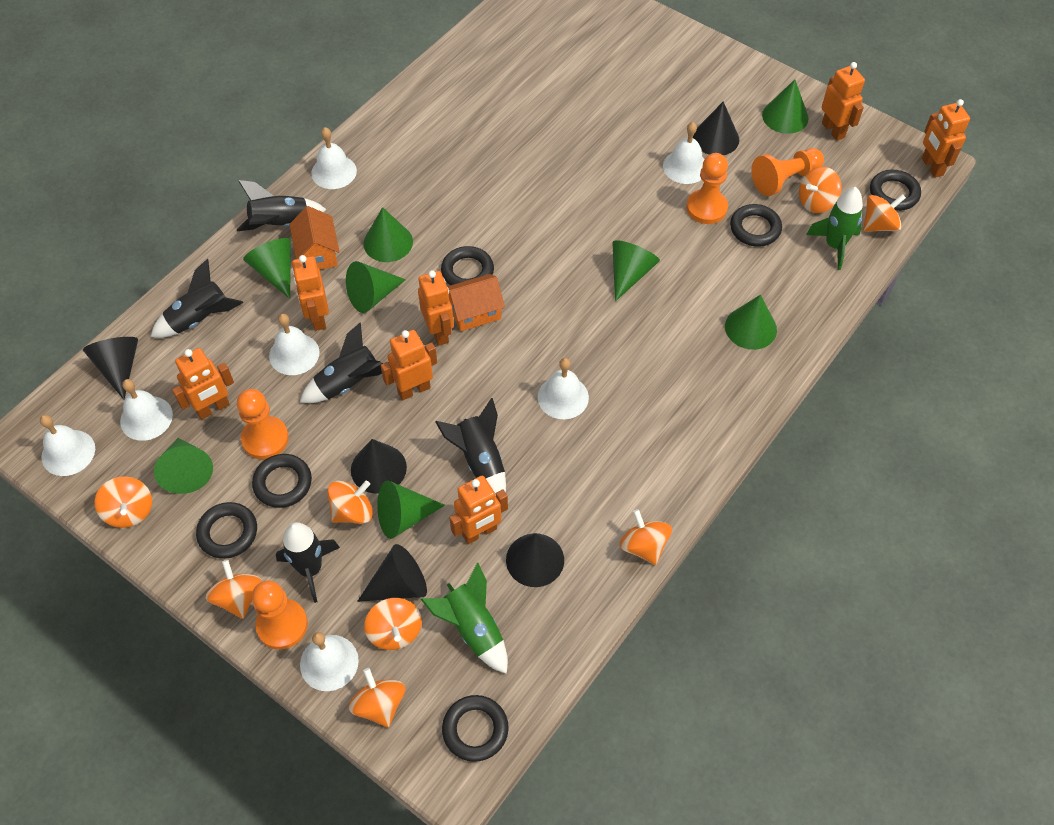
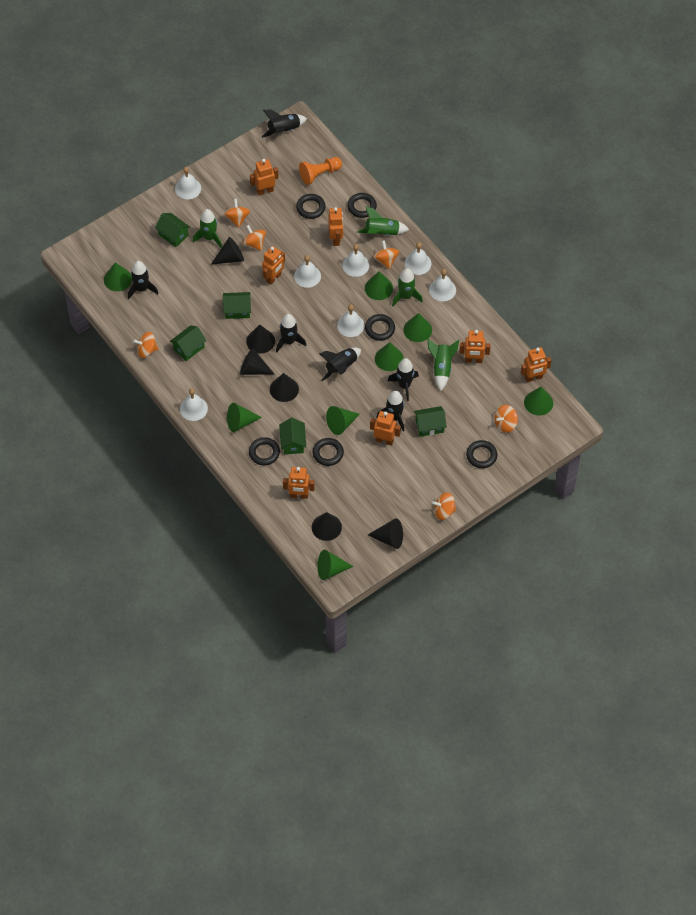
black cone: 5 -> 6
black rocket: 5 -> 6
green house: 0 -> 5
green rocket: 2 -> 4
orange house: 2 -> 0
orange pawn: 4 -> 1
orange spinning top: 8 -> 6

